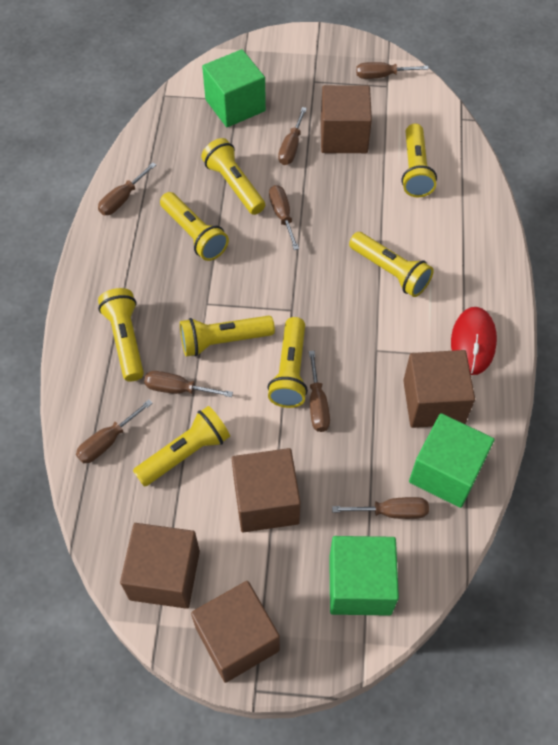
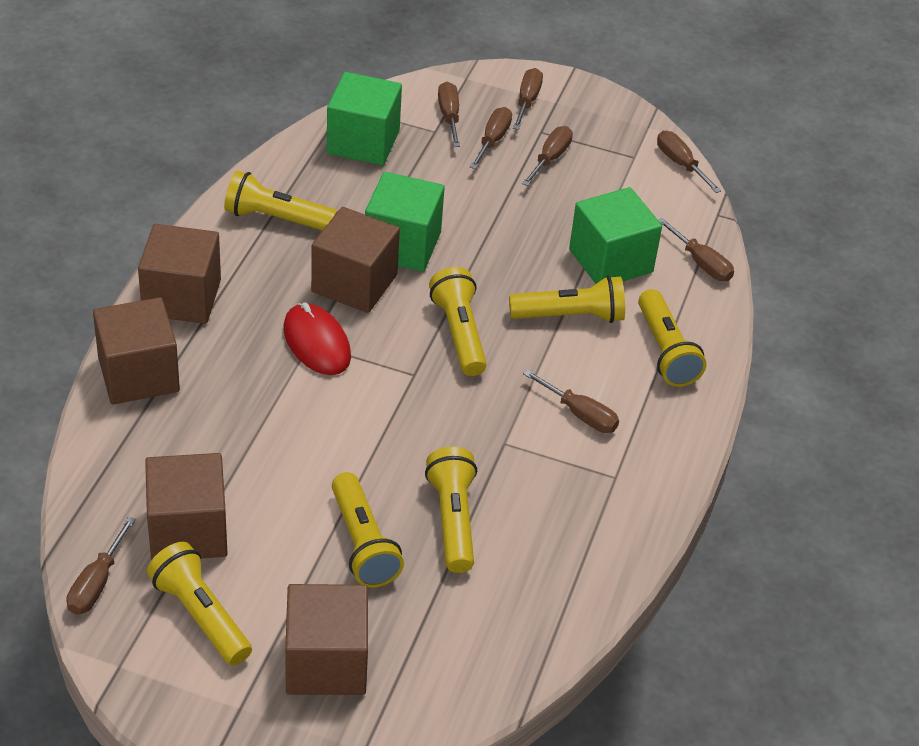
yellow flashlight: 8 -> 7

